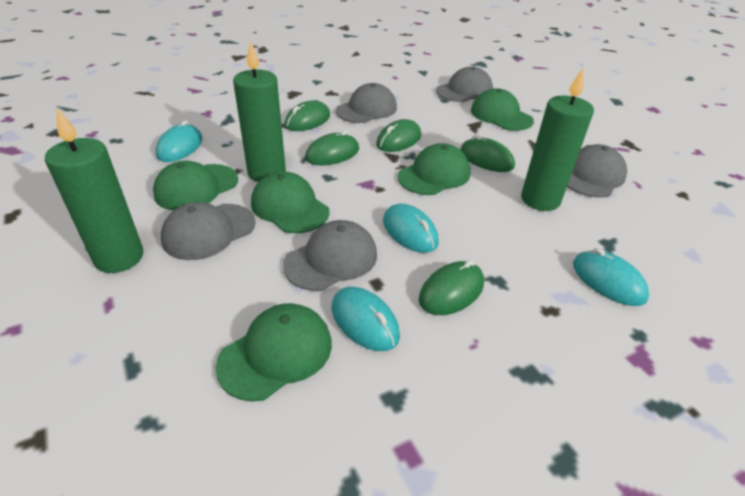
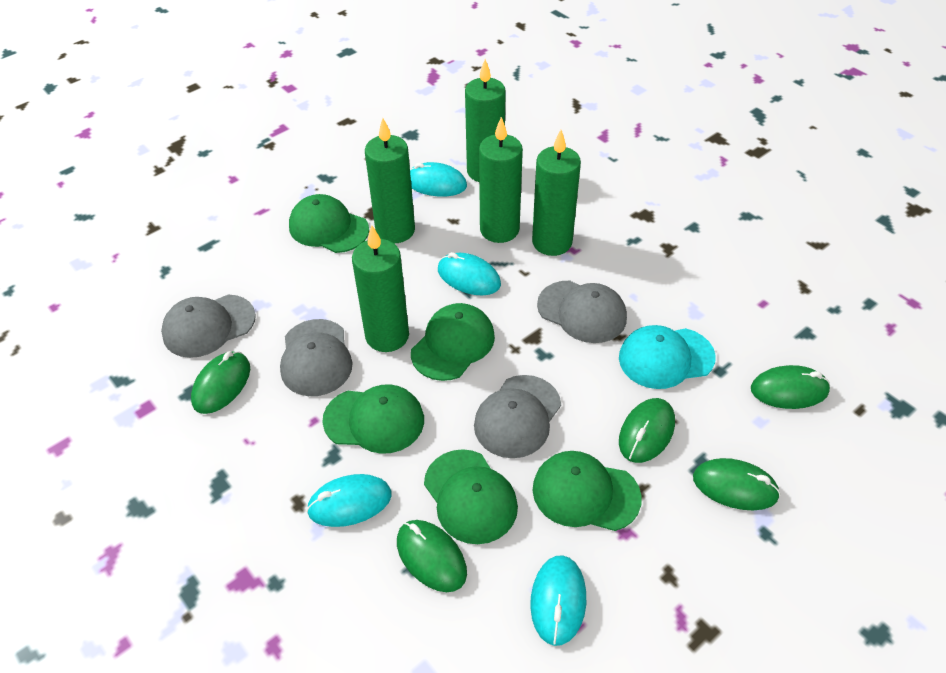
green candle: 3 -> 5
grey cap: 5 -> 4
turquoise cap: 0 -> 1

